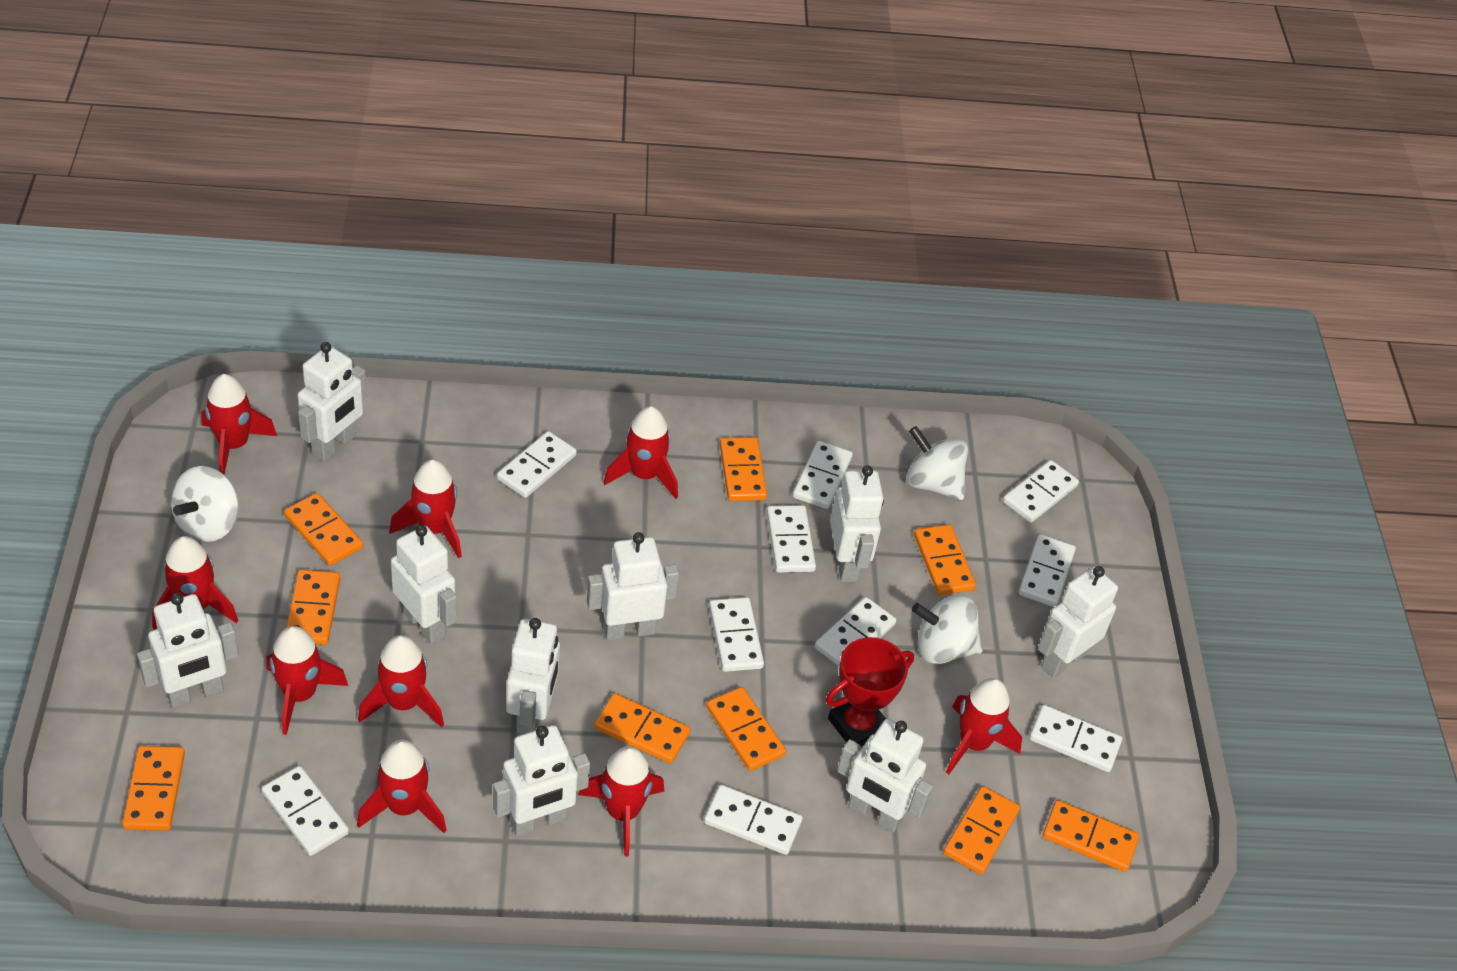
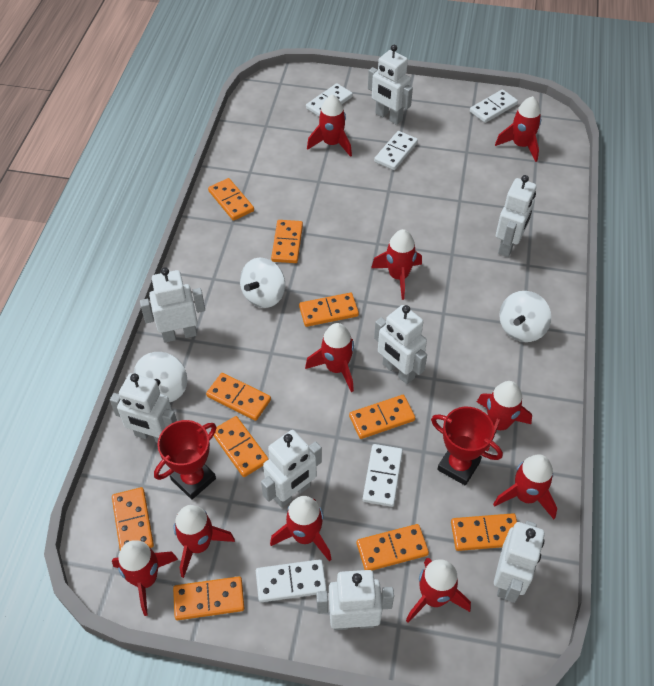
orange domino: 9 -> 10
red rocket: 9 -> 10
red trophy: 1 -> 2
white domino: 10 -> 5
white robot: 9 -> 8

